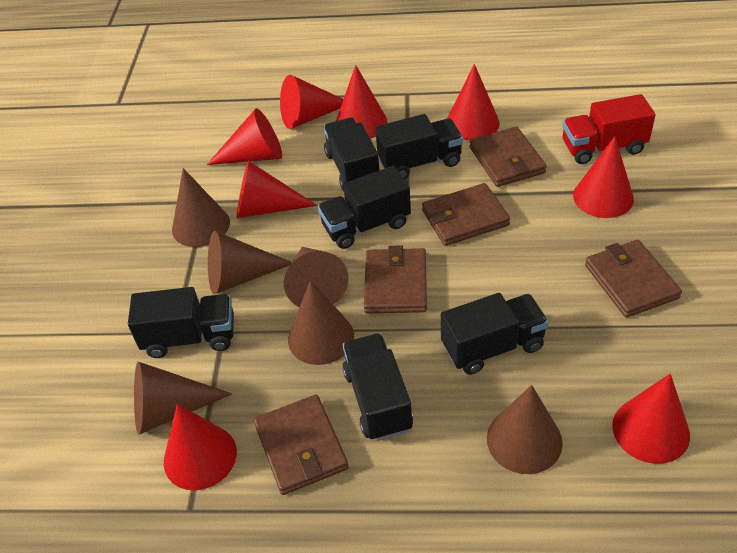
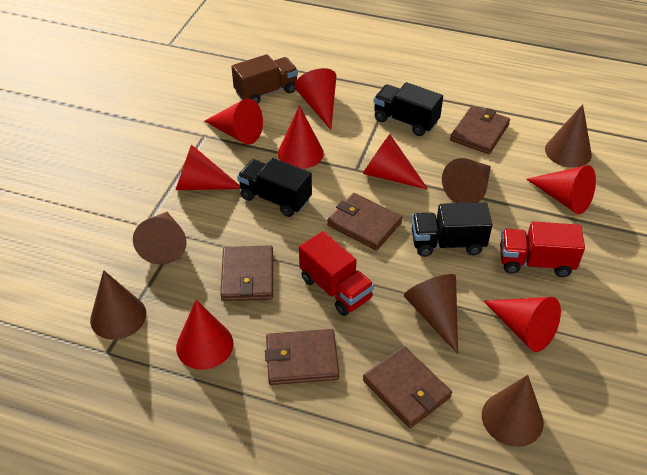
black truck: 6 -> 3
brown truck: 0 -> 1
red truck: 1 -> 2

